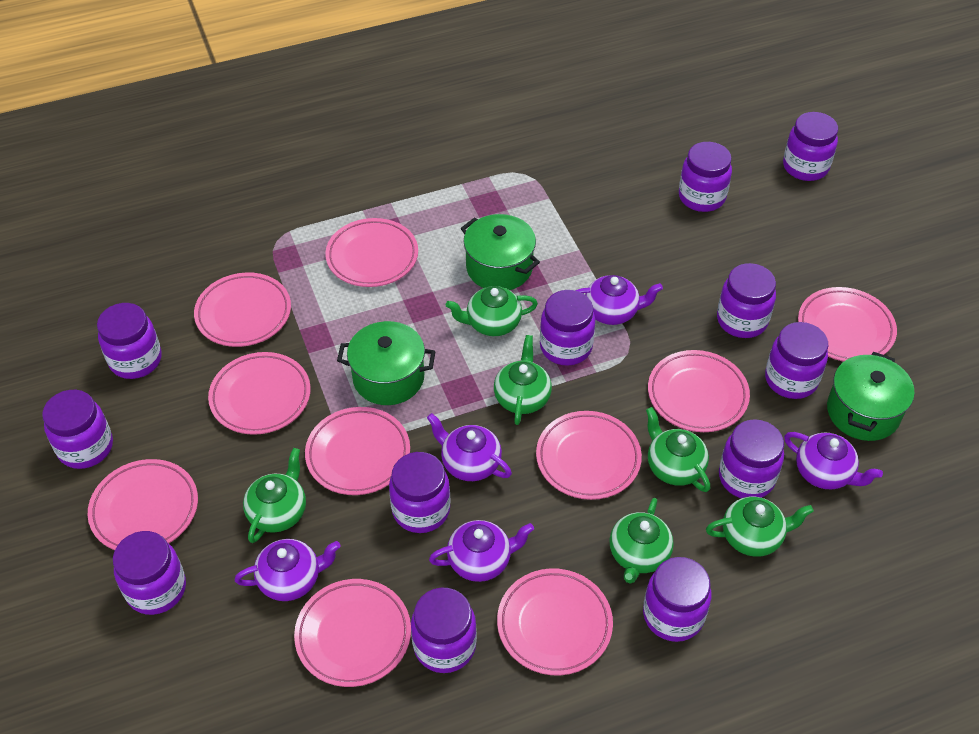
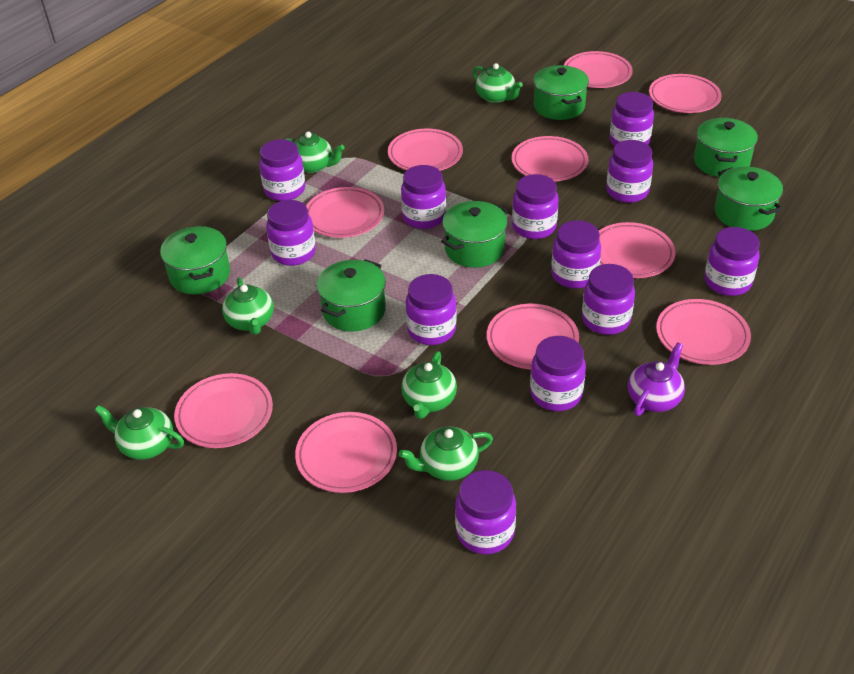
green pot: 3 -> 6
purple teapot: 5 -> 1

